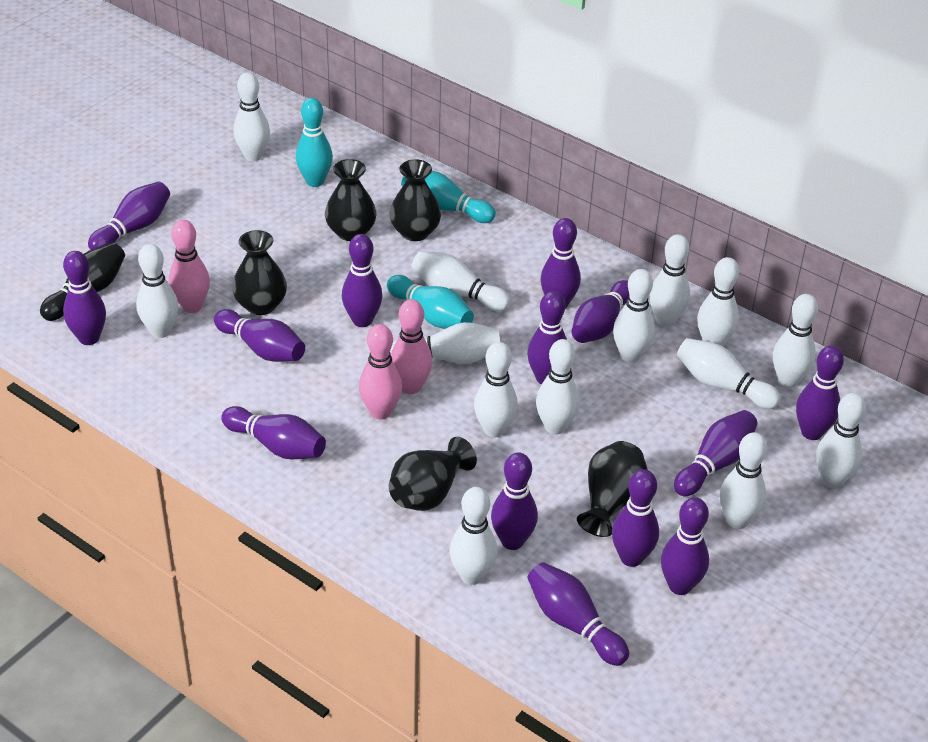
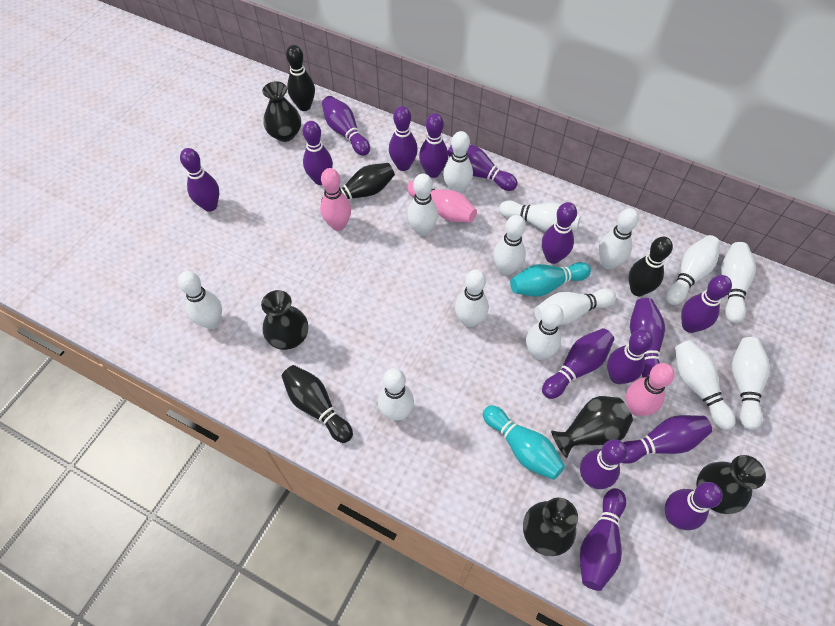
black bowling pin: 1 -> 4
purple bowling pin: 14 -> 15
turquoise bowling pin: 3 -> 2

